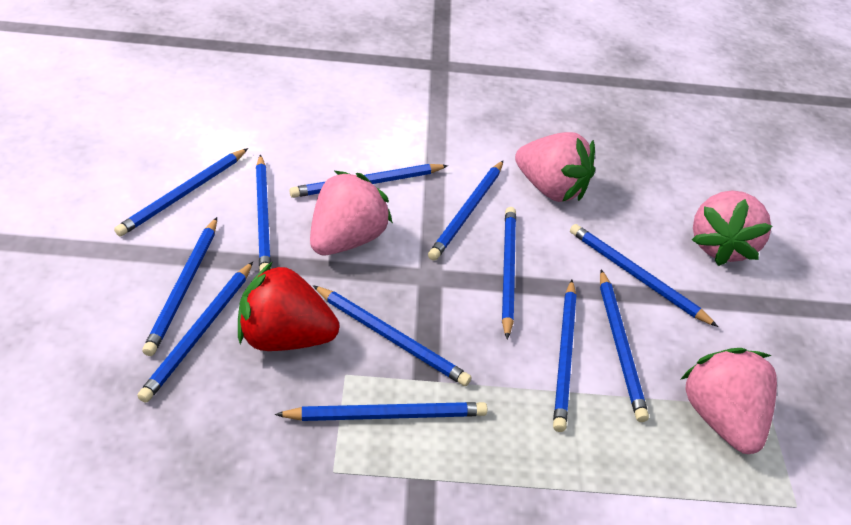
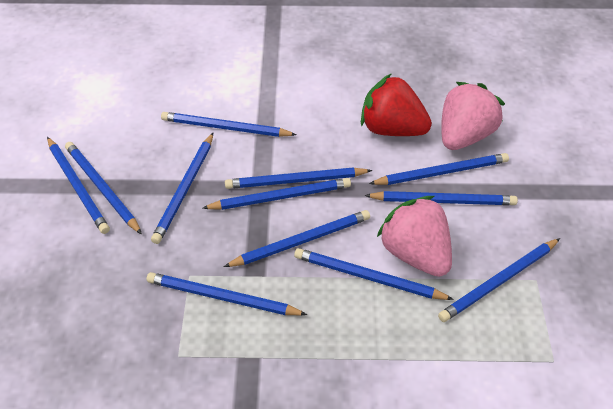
pink strawberry: 4 -> 2

